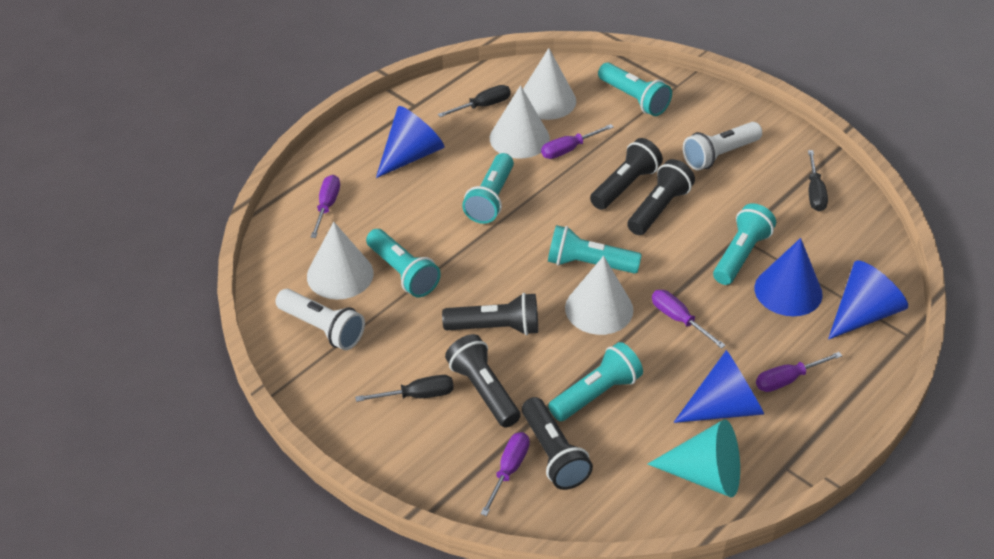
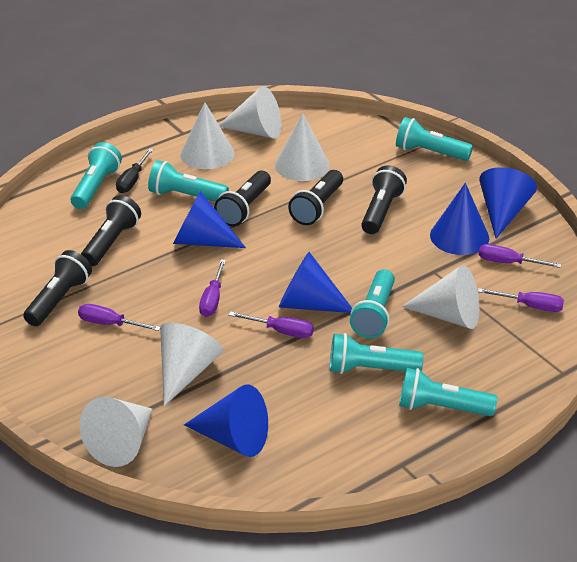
black screwdriver: 3 -> 1
blue cone: 4 -> 5
turquoise cone: 1 -> 0
white cone: 4 -> 6
white flashlight: 2 -> 0

